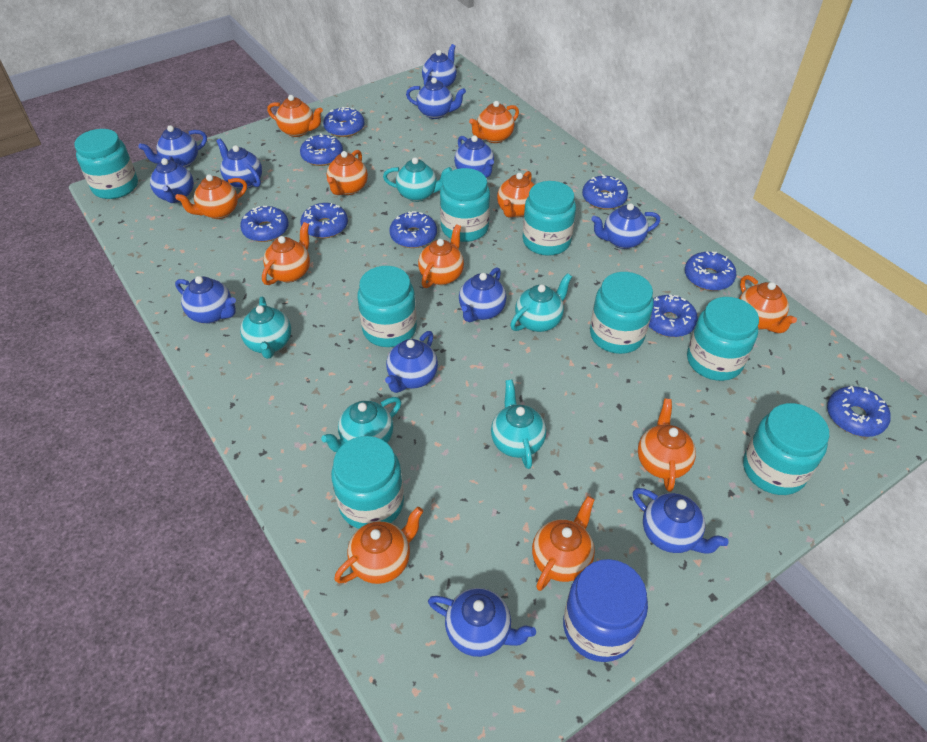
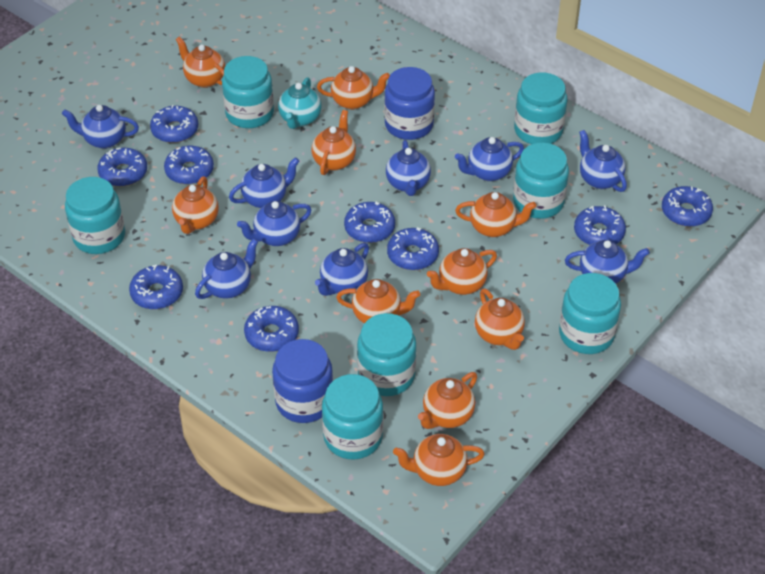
blue jar: 1 -> 2
blue teapot: 12 -> 9
orange teapot: 11 -> 10
turquoise jar: 8 -> 7
turquoise teapot: 5 -> 1

